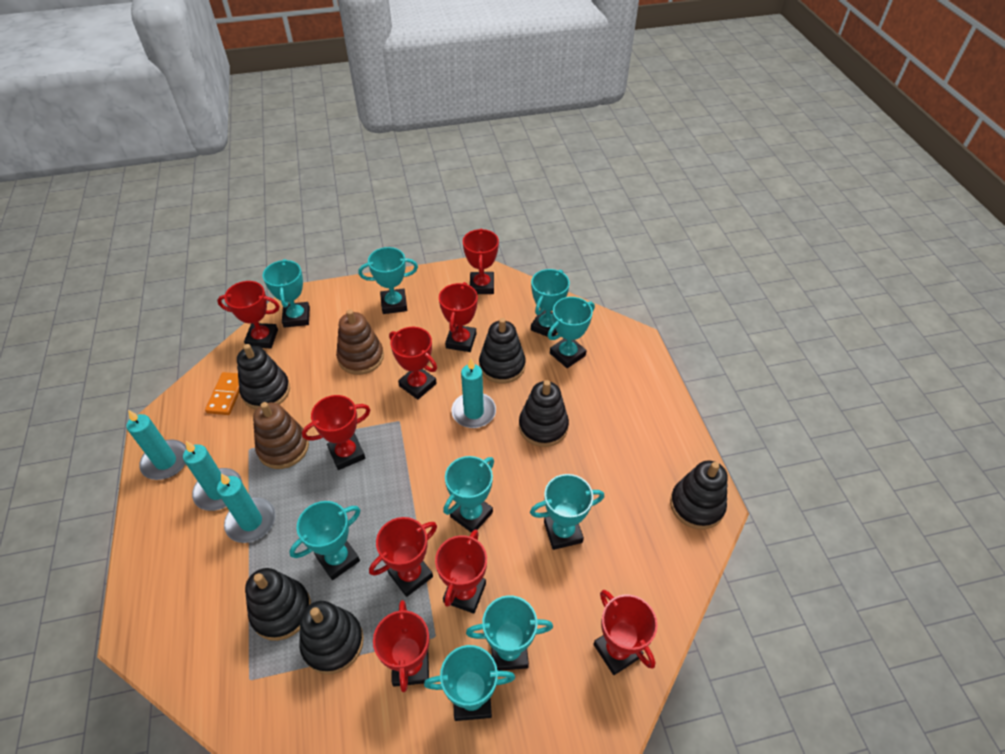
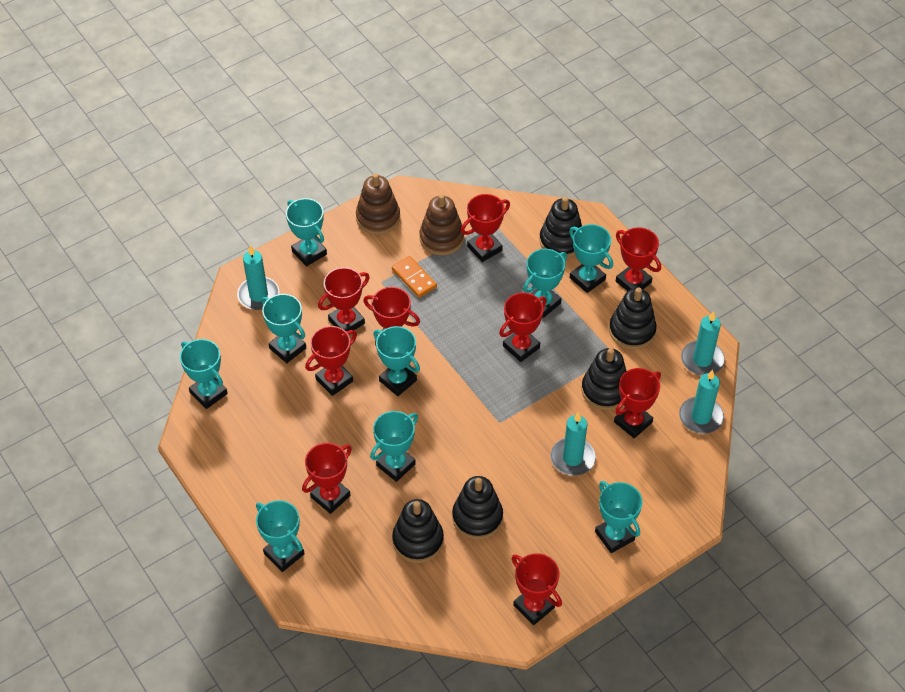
black stacking toy: 6 -> 5

